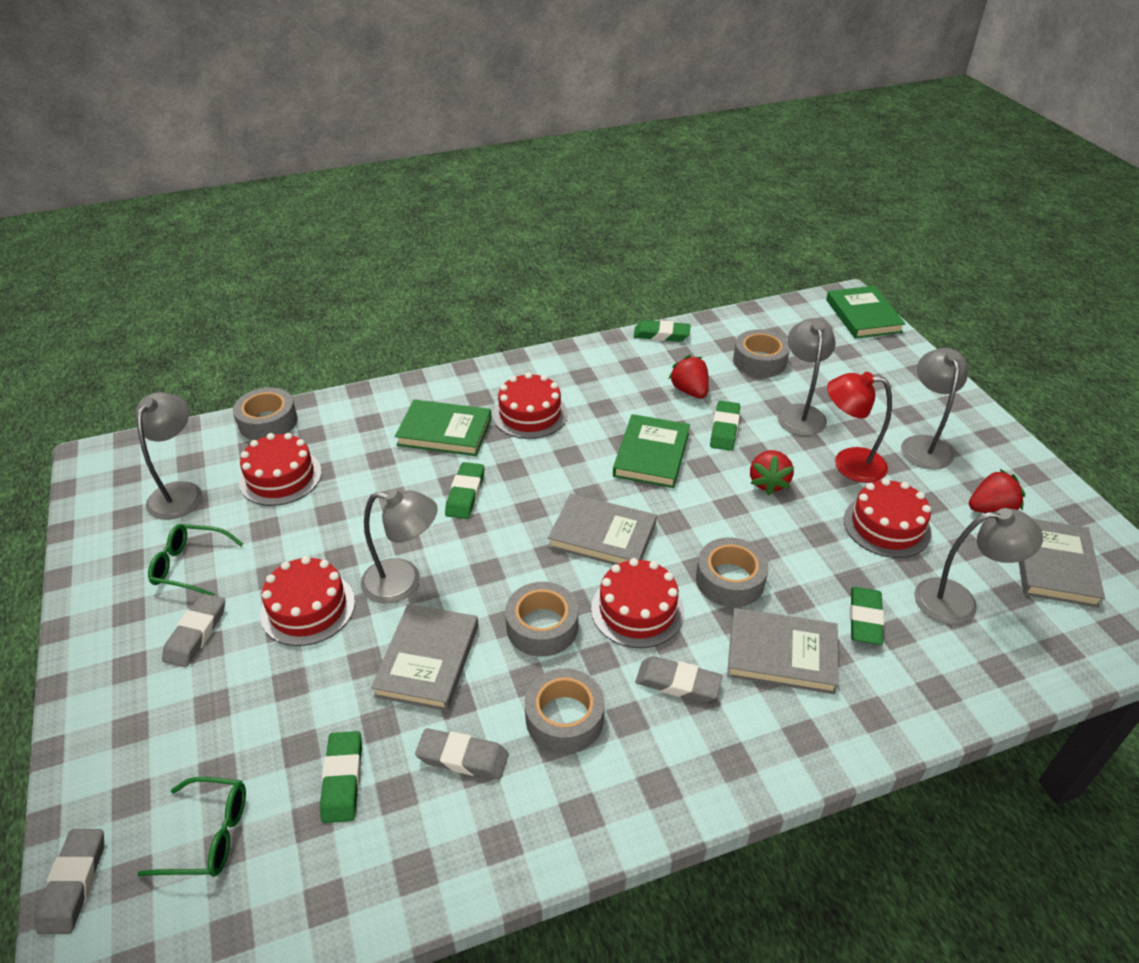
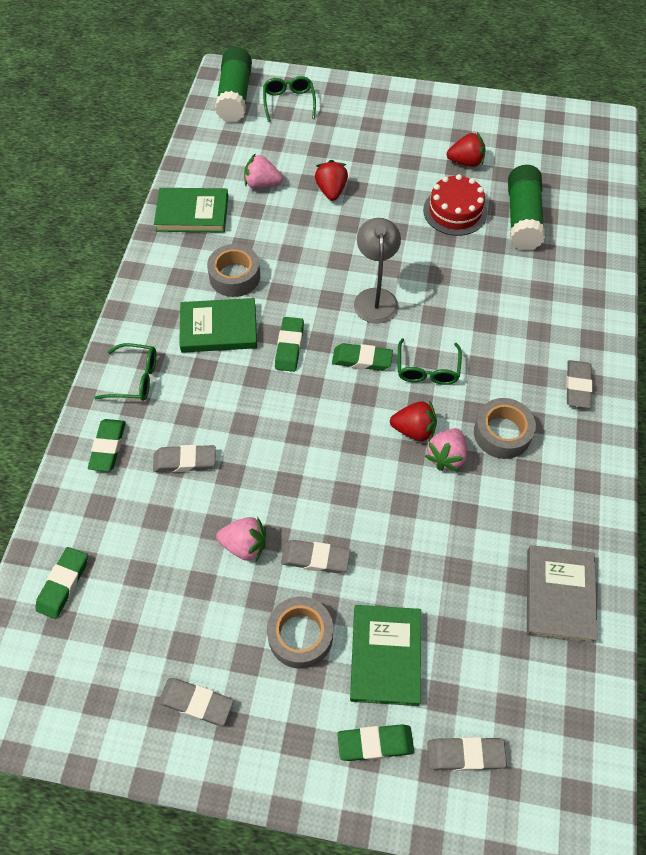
green glasses: 2 -> 3
green glue stick: 0 -> 2
grey book: 4 -> 1
grey eraser: 4 -> 5
grey lamp: 5 -> 1
grey tape: 5 -> 3
pink strawberry: 0 -> 3
red cake: 5 -> 1
red lamp: 1 -> 0

